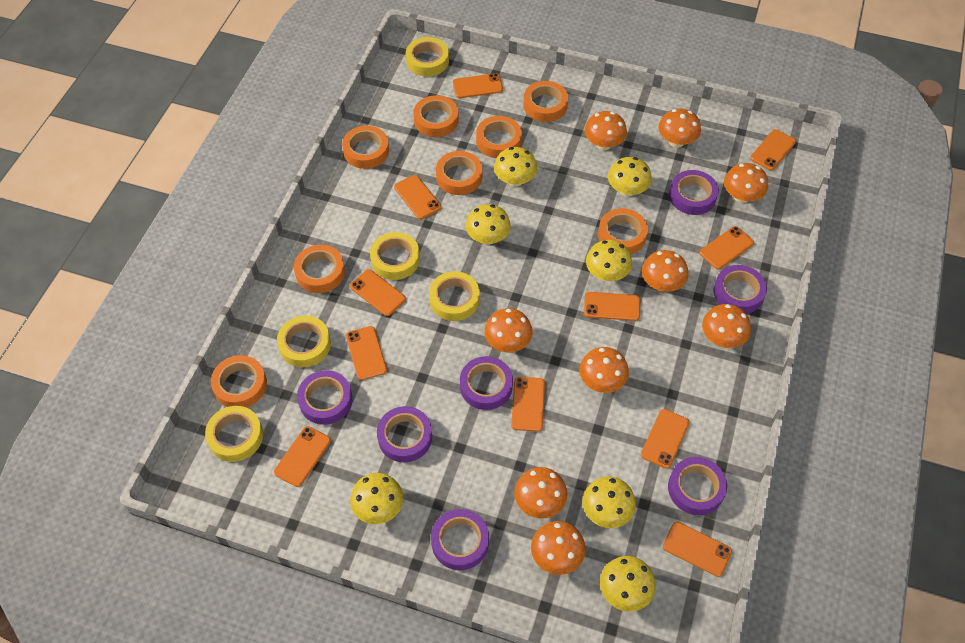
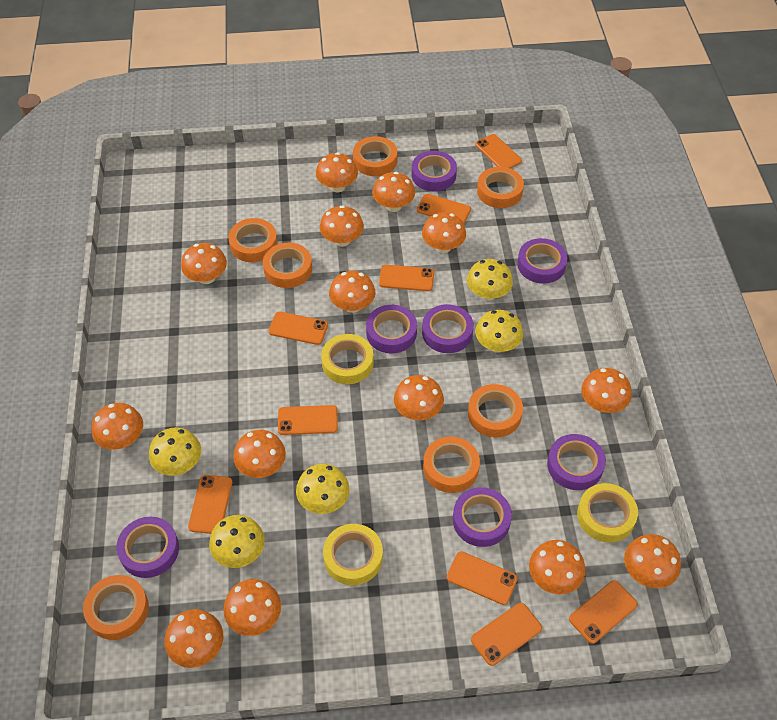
orange mushroom: 9 -> 14
orange phone: 11 -> 9
orange tape: 8 -> 7
yellow mushroom: 7 -> 5
yellow tape: 5 -> 3

